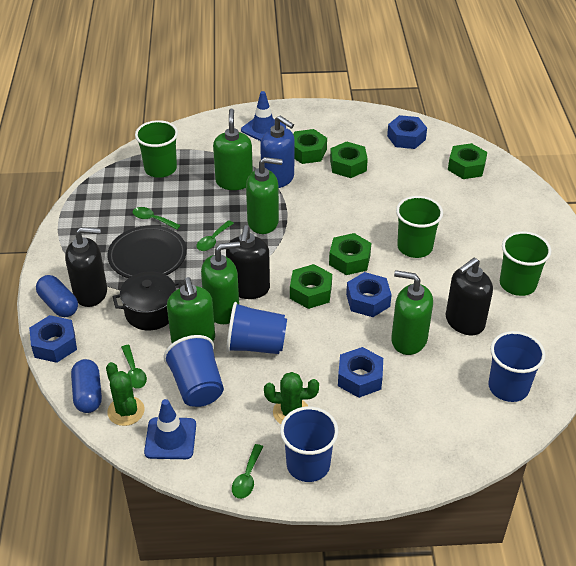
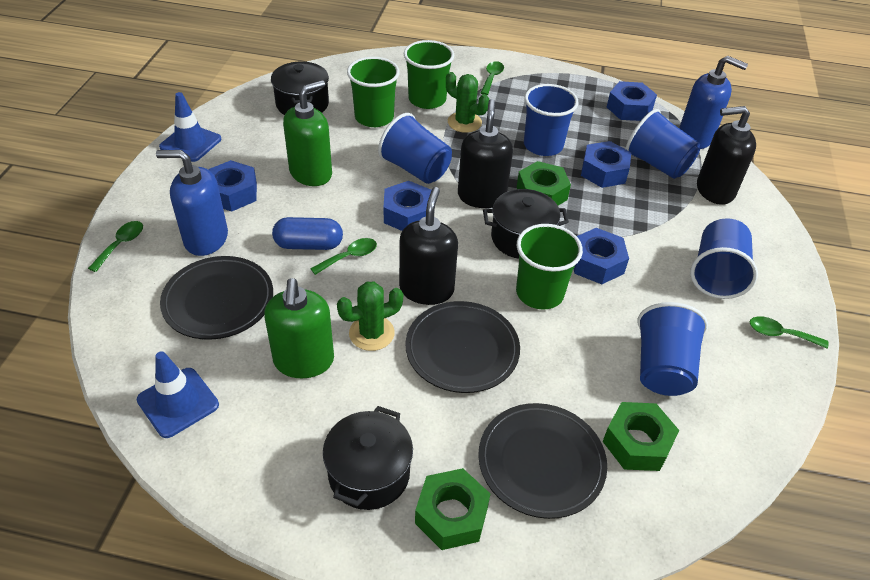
black plate: 1 -> 3
black pot: 1 -> 3
blue capsule: 2 -> 1
blue cup: 4 -> 5
blue nut: 4 -> 5
blue soap dispenser: 1 -> 2
green nut: 5 -> 3
green soap dispenser: 5 -> 2

